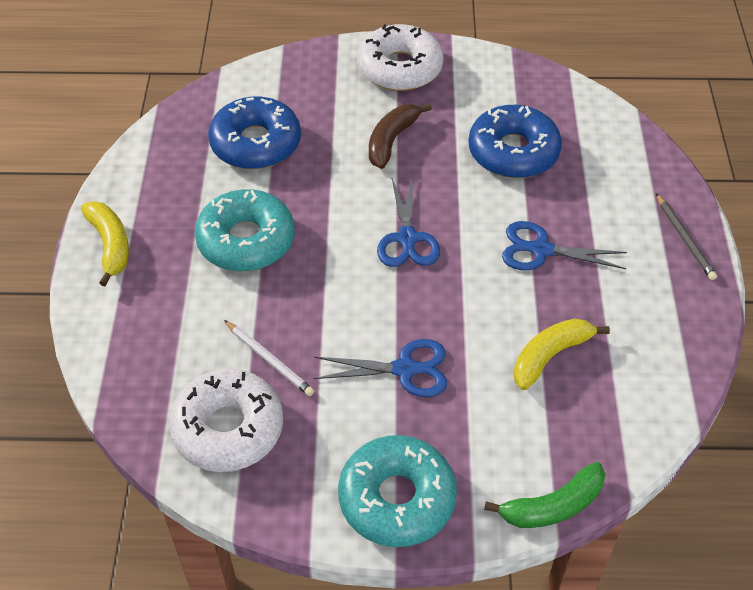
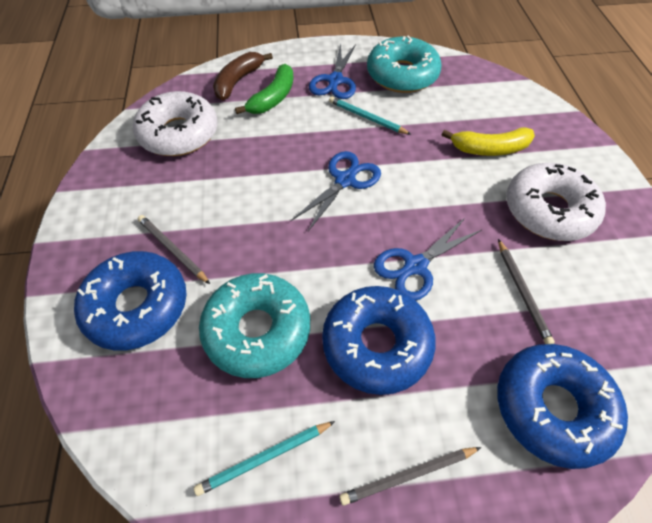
blue donut: 2 -> 3
grey pencil: 1 -> 3
turquoise pencil: 0 -> 2
white pencil: 1 -> 0
yellow banana: 2 -> 1

